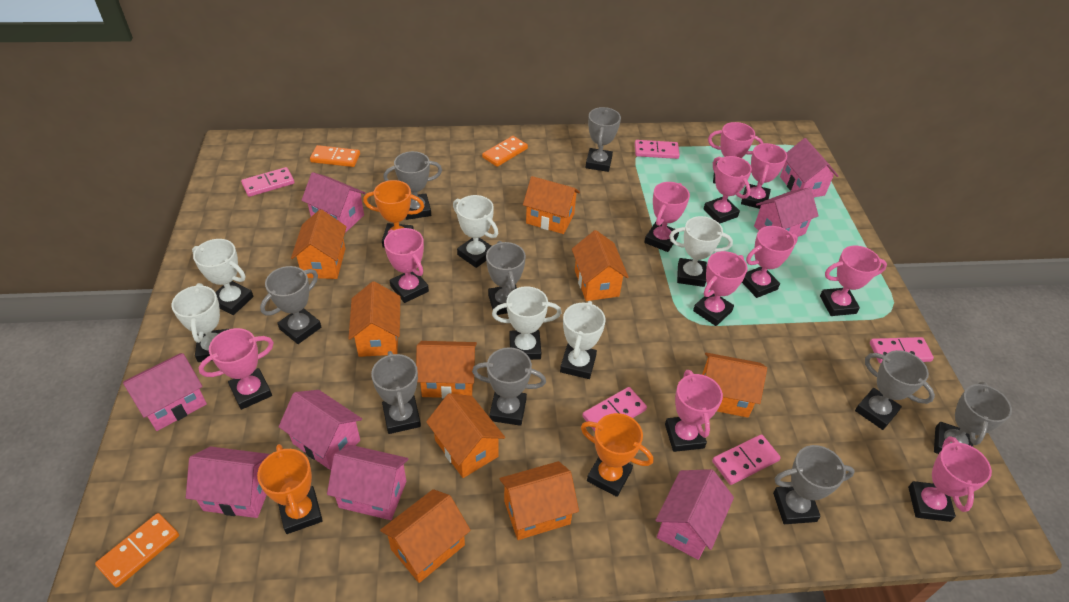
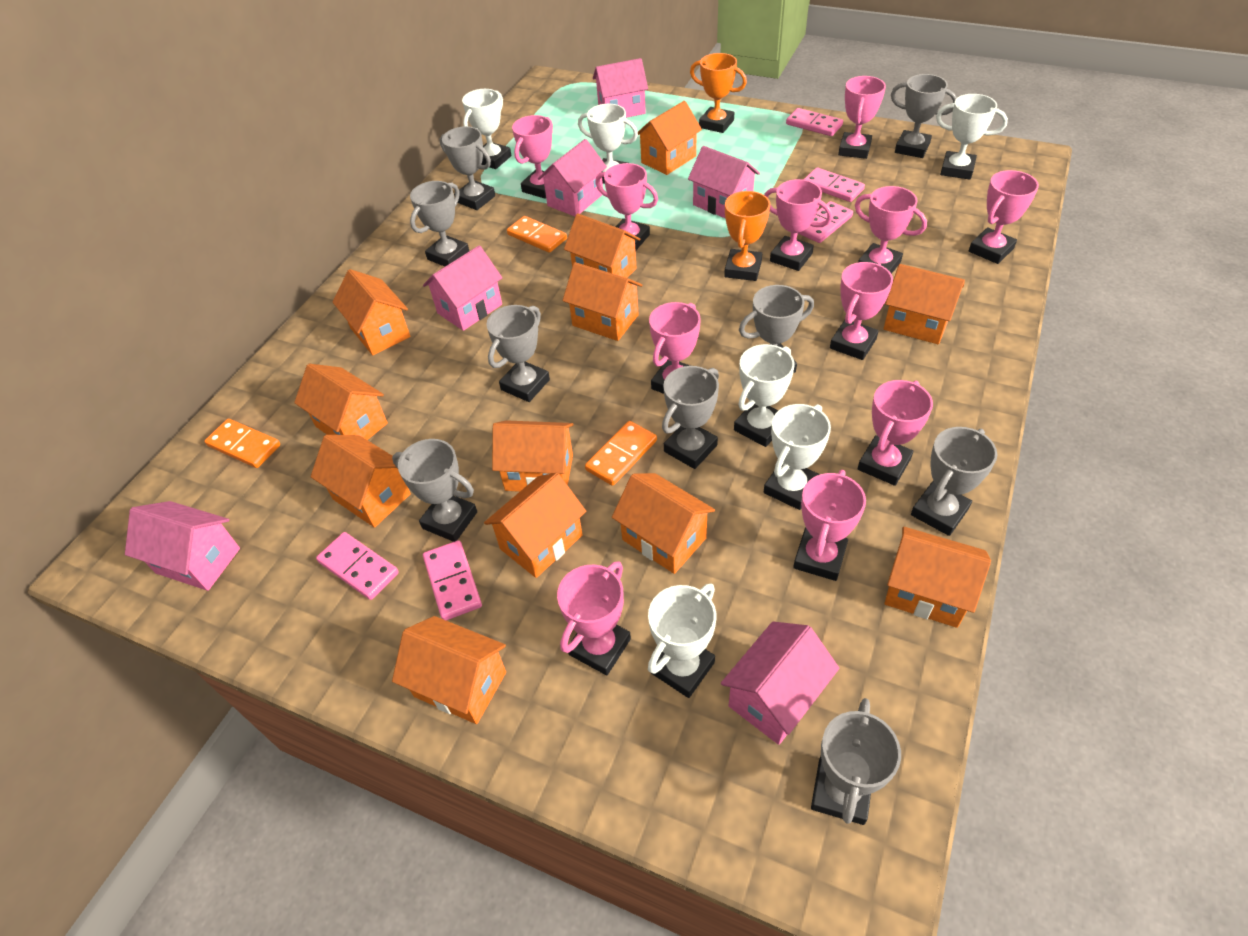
orange house: 9 -> 12
orange trophy: 3 -> 2
pink house: 8 -> 6

